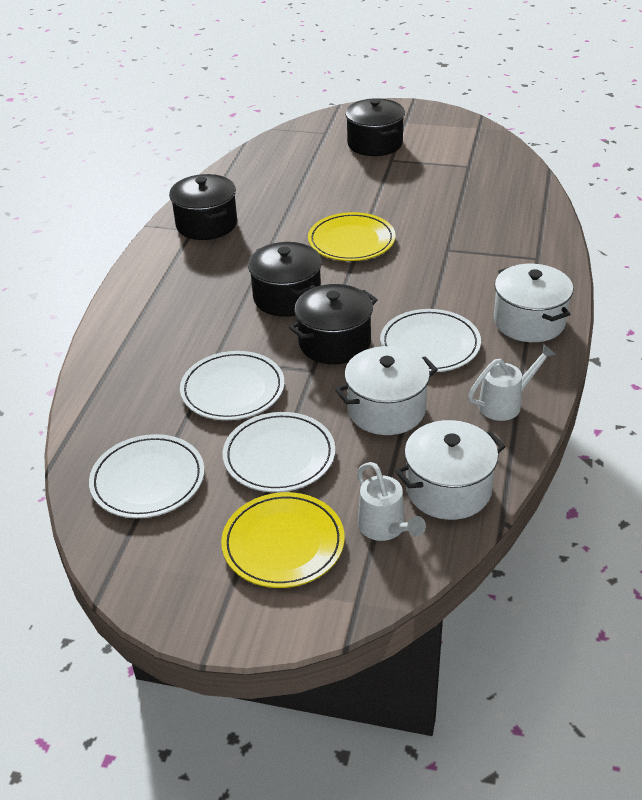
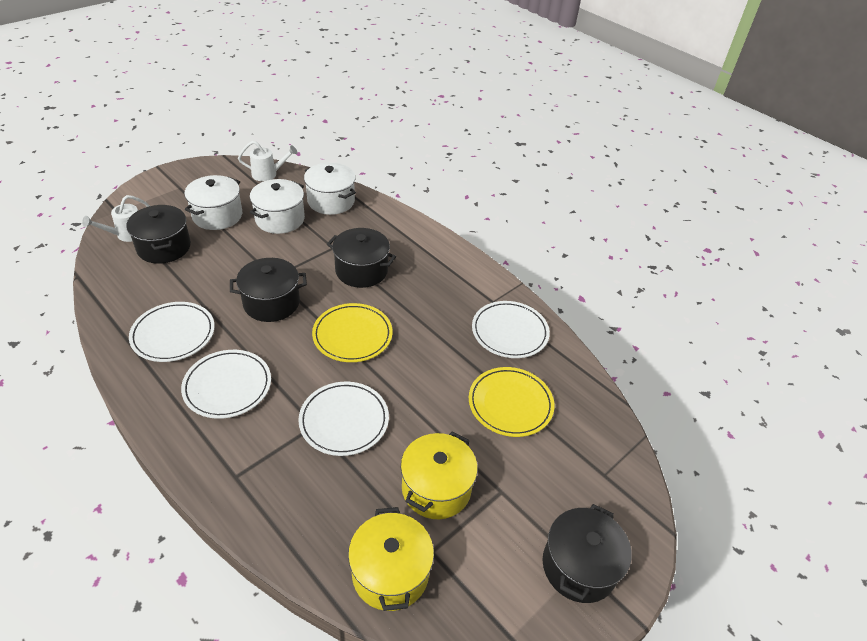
yellow pot: 0 -> 2

